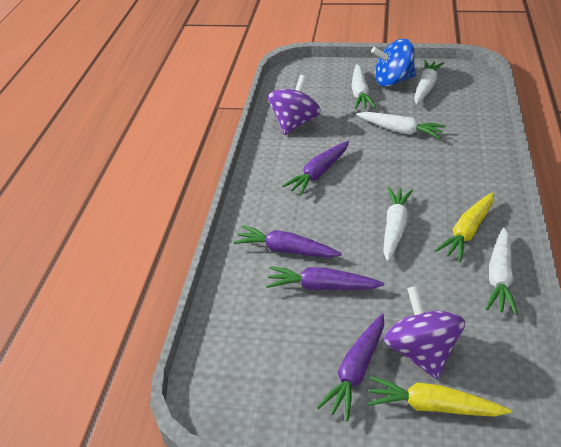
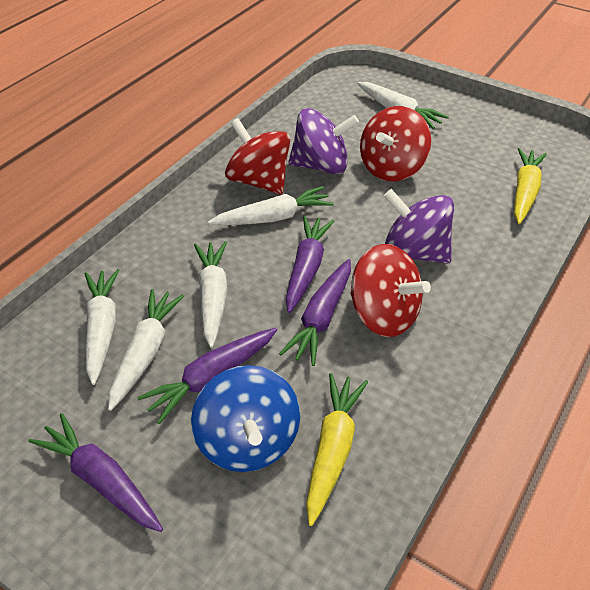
red spinning top: 0 -> 3

